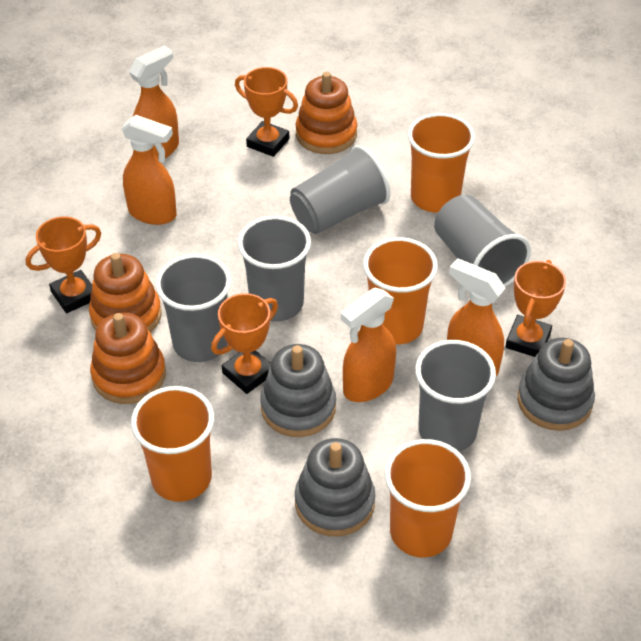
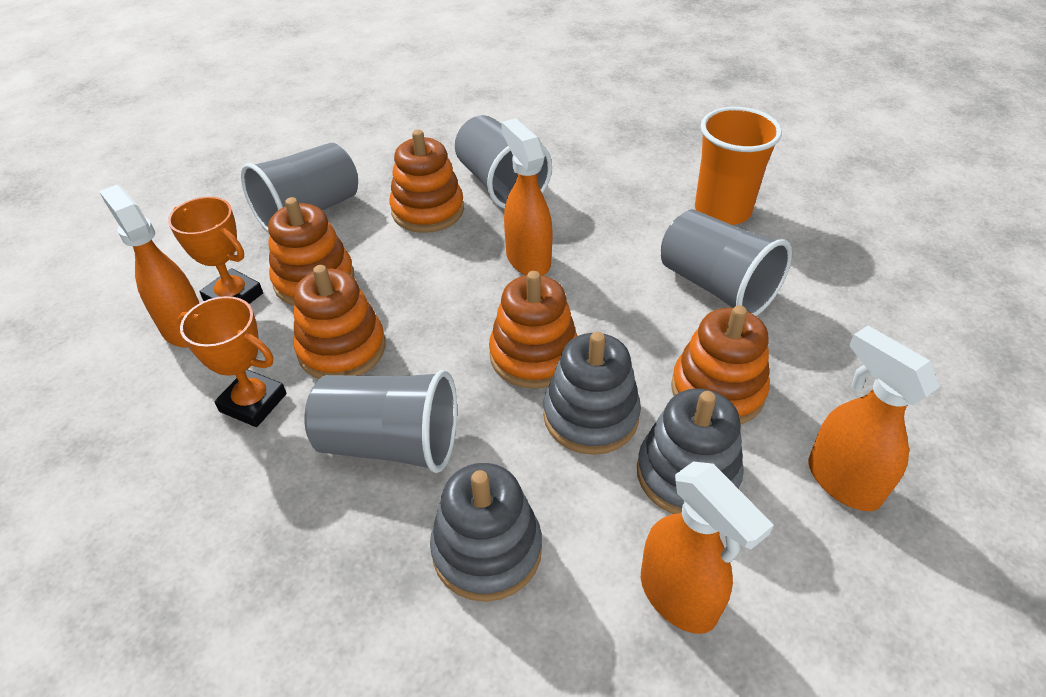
grey cup: 5 -> 4
orange cup: 4 -> 1
orange stacking toy: 3 -> 5
orange trophy: 4 -> 2

